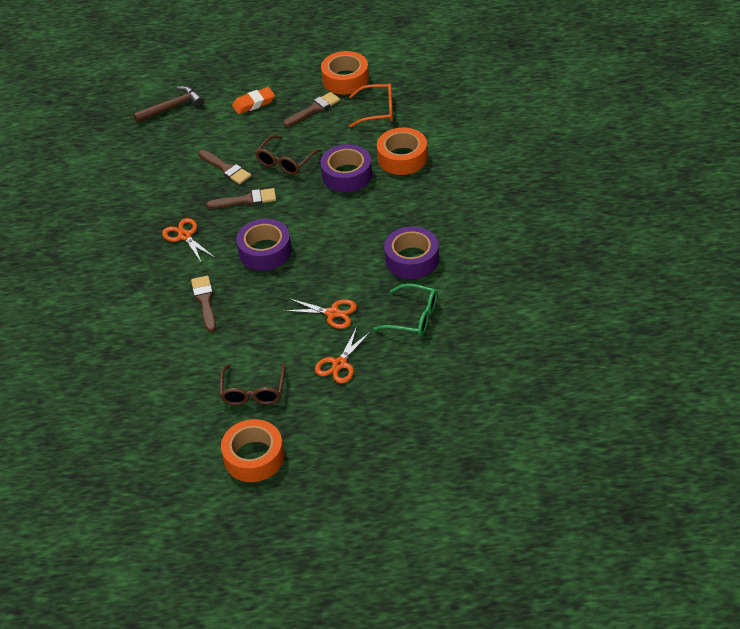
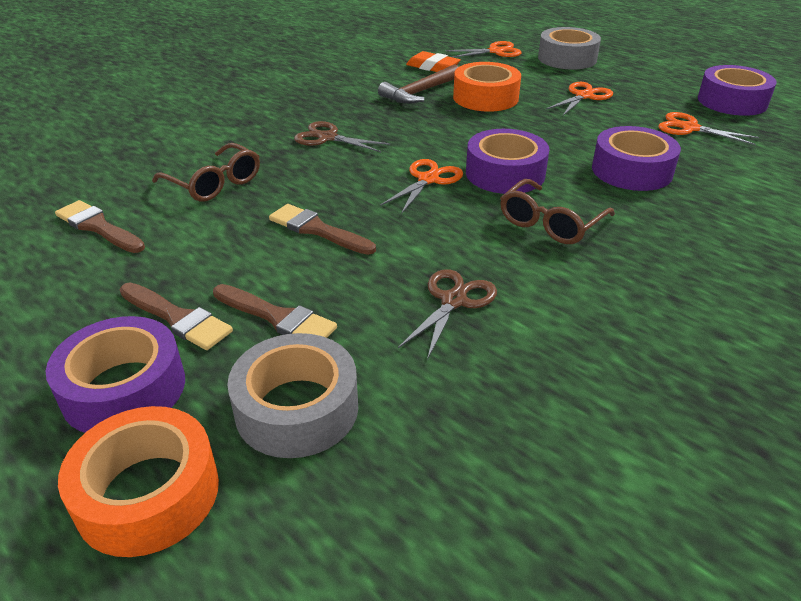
brown scissors: 0 -> 2
green glasses: 1 -> 0
grey tape: 0 -> 2
orange glasses: 1 -> 0
orange scissors: 3 -> 4
orange tape: 3 -> 2
purple tape: 3 -> 4

